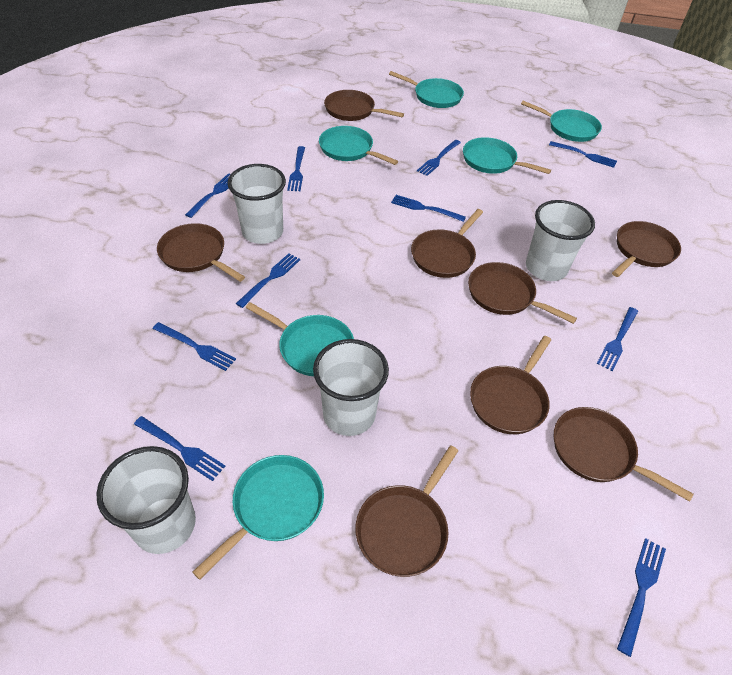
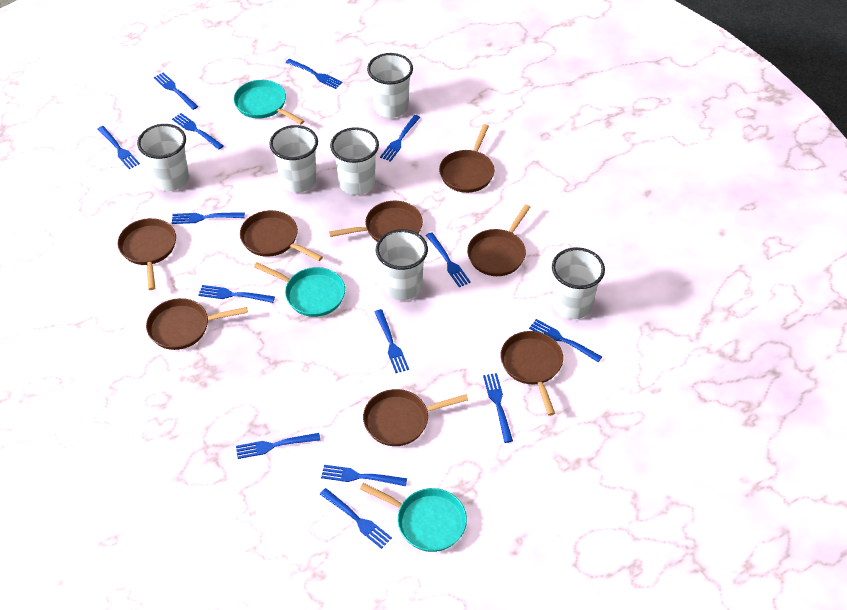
blue fork: 10 -> 14
turquoise pan: 6 -> 3
white cup: 4 -> 6

